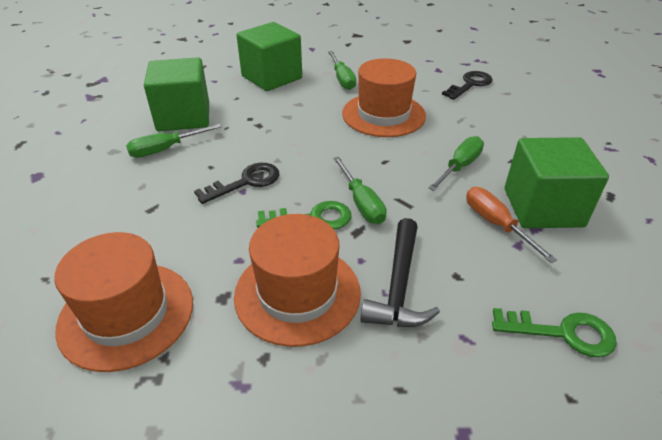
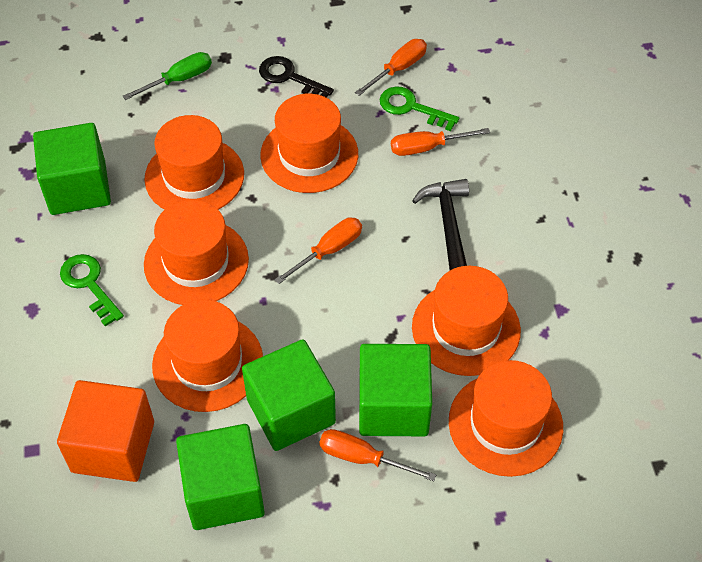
black key: 2 -> 1
green cube: 3 -> 4
green screwdriver: 4 -> 1
orange cube: 0 -> 1
orange hat: 3 -> 6
orange screwdriver: 1 -> 4

